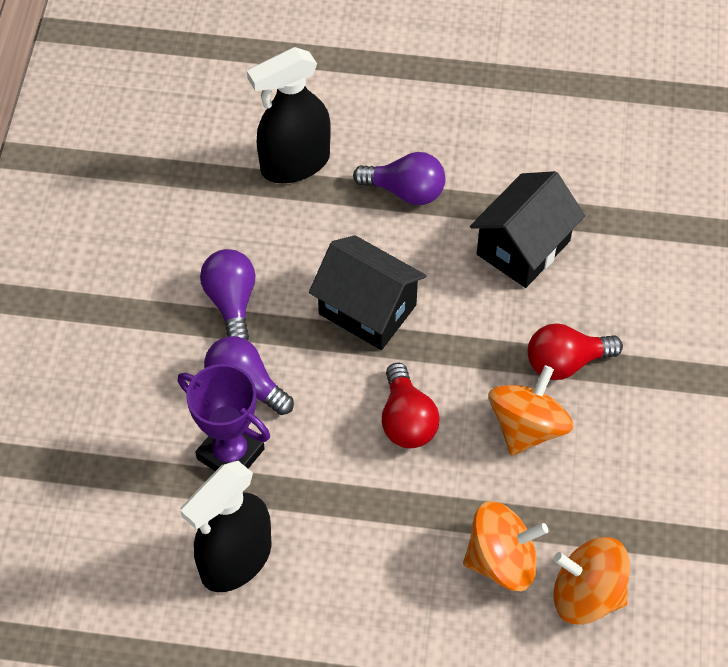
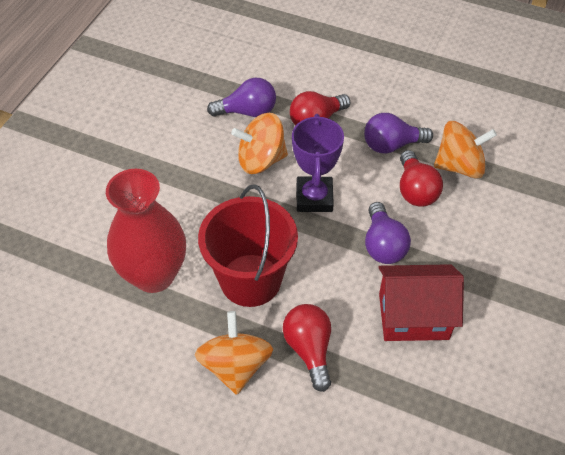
black house: 2 -> 0
black spray bottle: 2 -> 0
red bucket: 0 -> 1
red house: 0 -> 1
red light bulb: 2 -> 3
red vase: 0 -> 1

